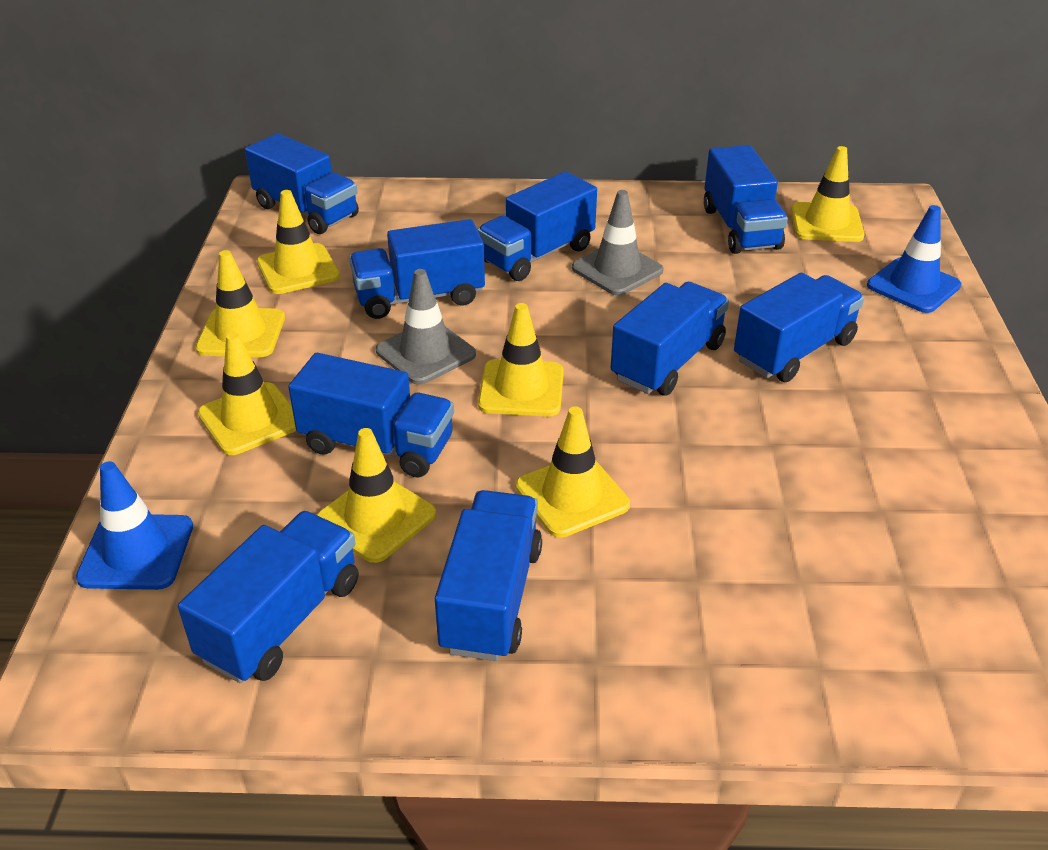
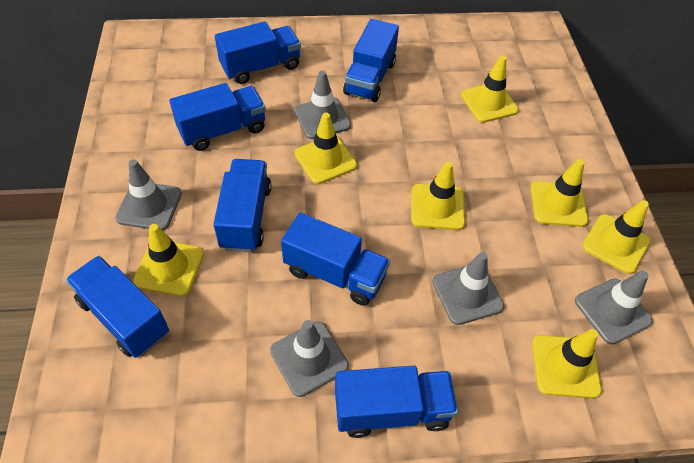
blue traffic cone: 2 -> 0
blue truck: 9 -> 7
grey traffic cone: 2 -> 5

